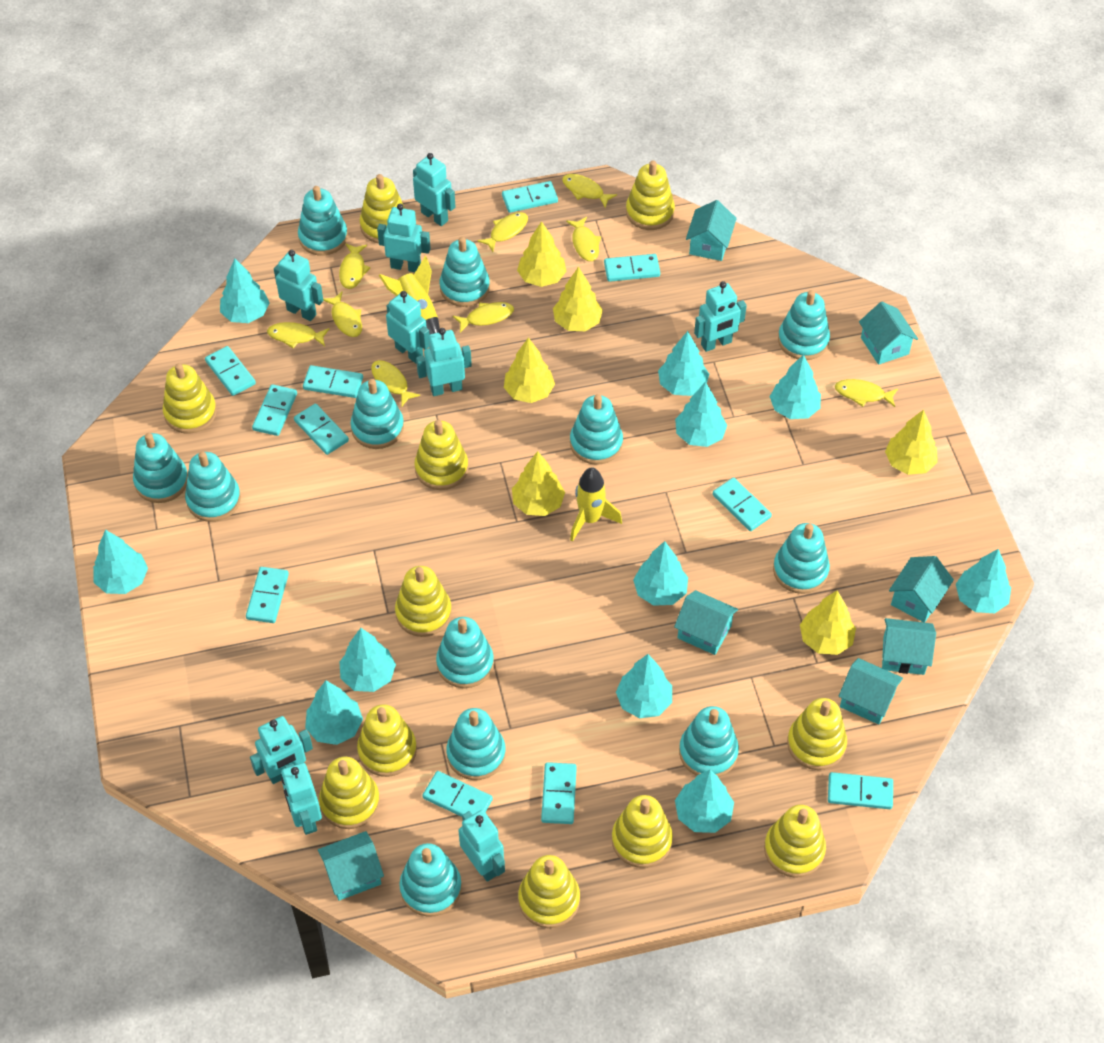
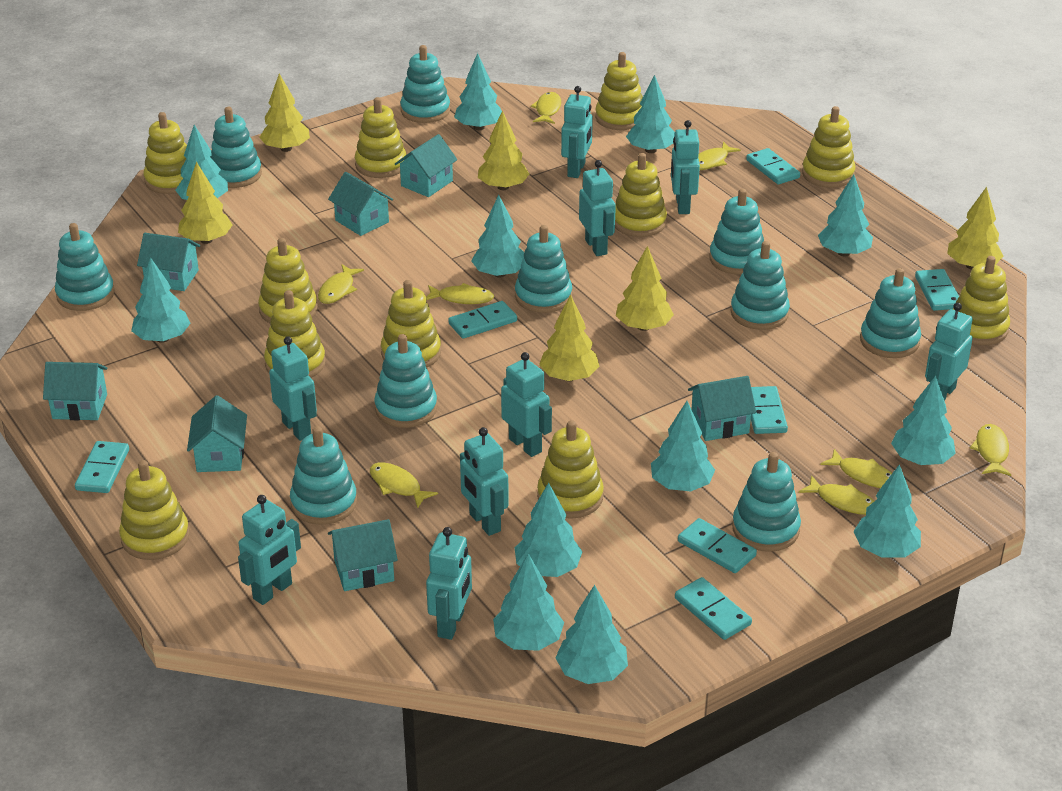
turquoise domino: 11 -> 7
turquoise stacking toy: 12 -> 10
turquoise tree: 11 -> 12
yellow fish: 9 -> 8
yellow rocket: 2 -> 0

